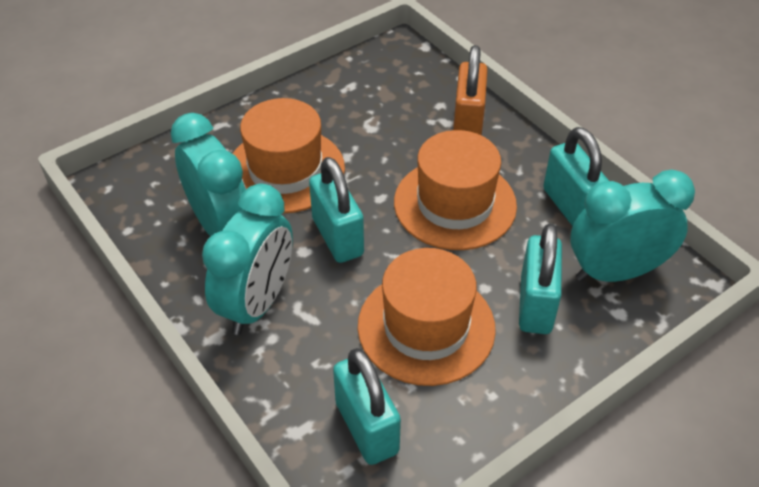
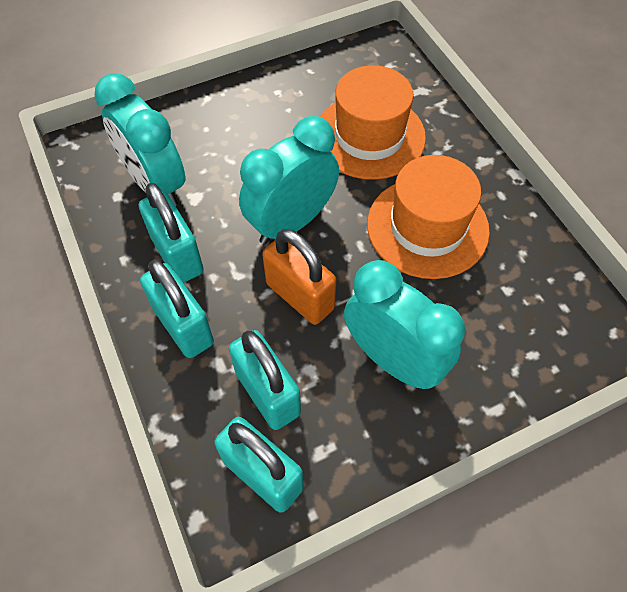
orange hat: 3 -> 2

